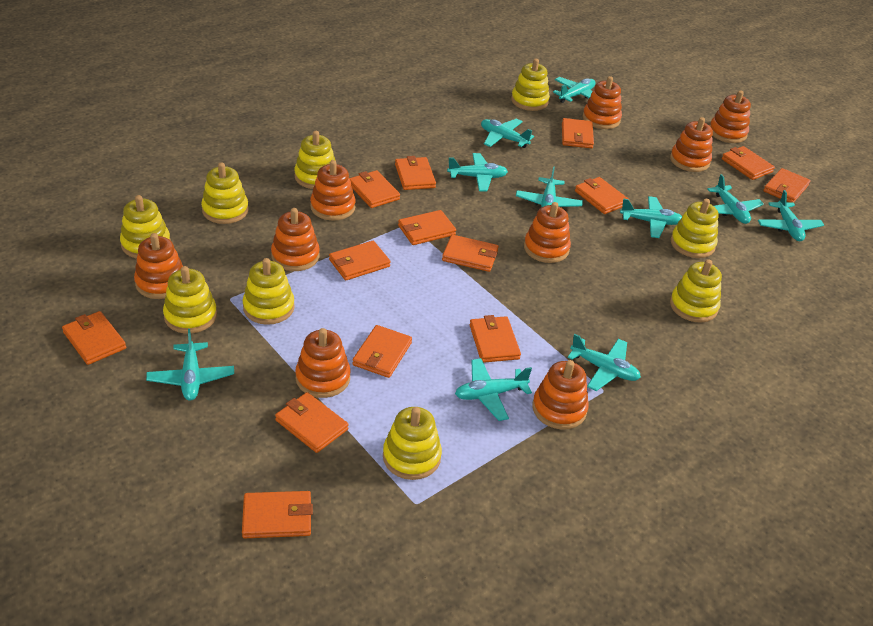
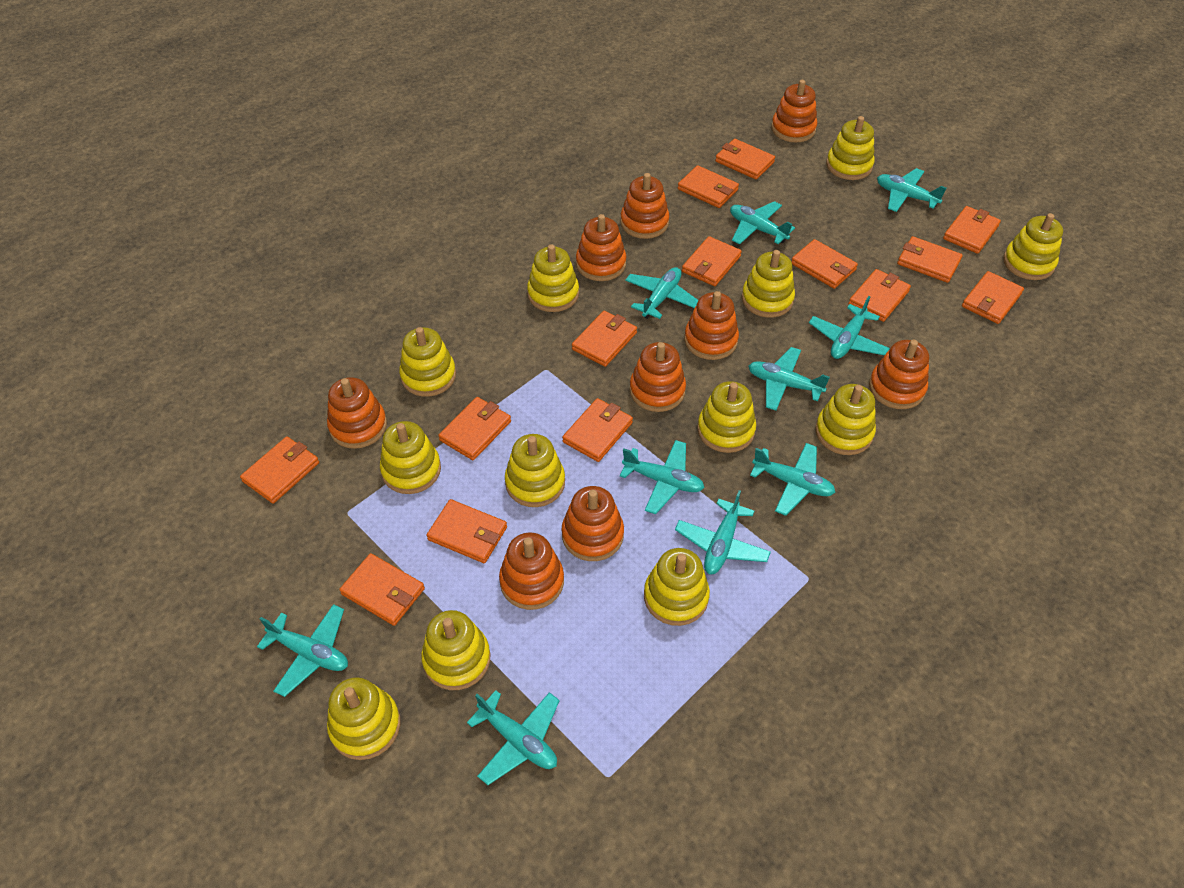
yellow stacking toy: 9 -> 12

